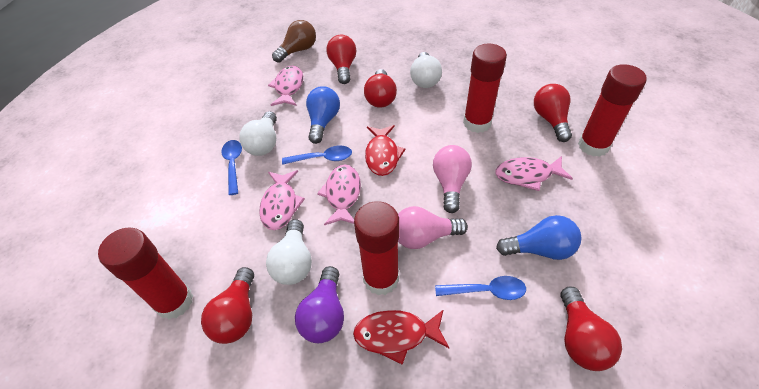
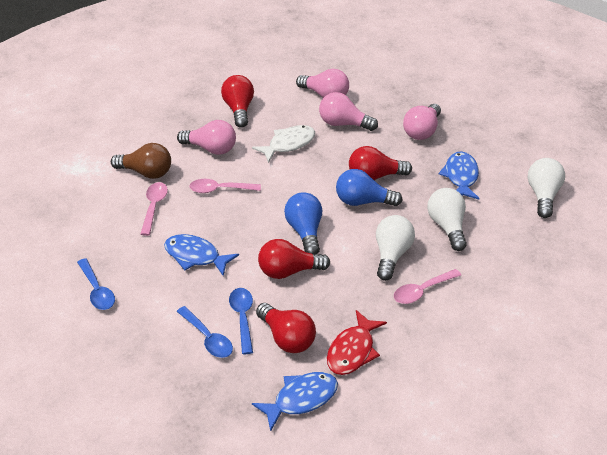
blue fish: 0 -> 3
pink fish: 4 -> 0
pink light bulb: 2 -> 4
pink spoon: 0 -> 3
purple light bulb: 1 -> 0
red fish: 2 -> 1
red glue stick: 4 -> 0
red light bulb: 5 -> 4
white fish: 0 -> 1

